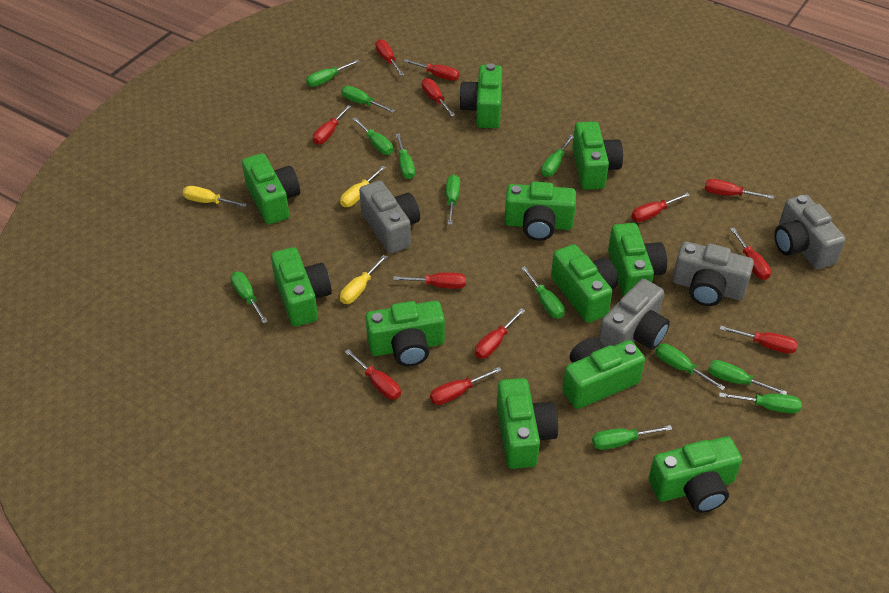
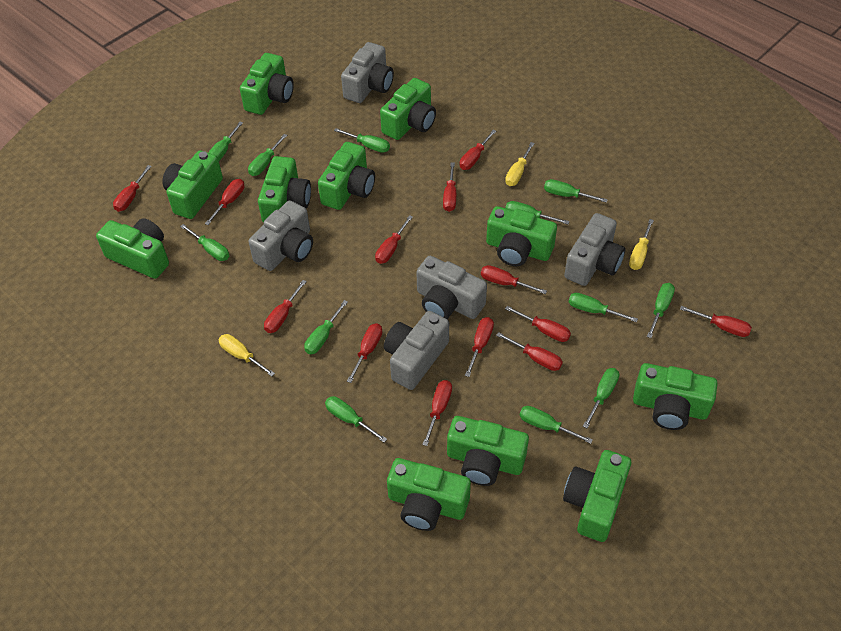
grey camera: 4 -> 5
red screwdriver: 12 -> 13

